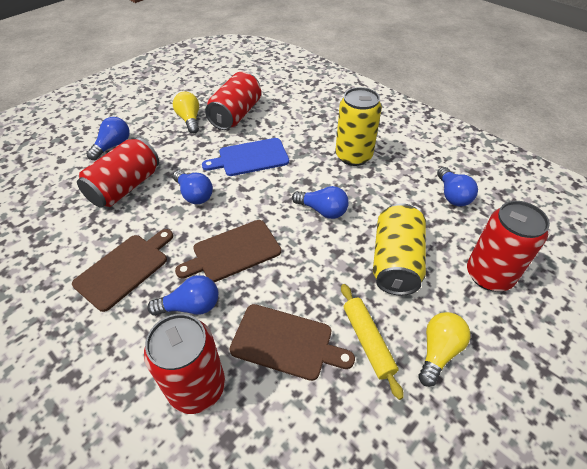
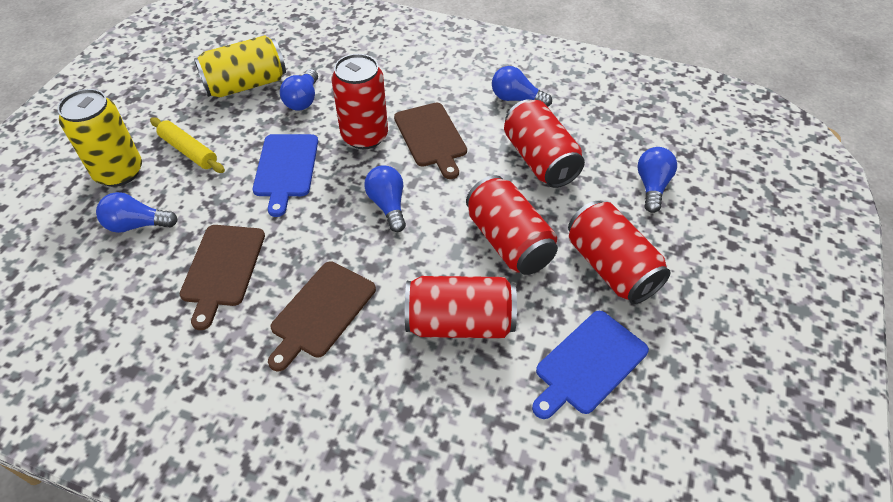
blue cutting board: 1 -> 2
red can: 4 -> 5
yellow light bulb: 2 -> 0

